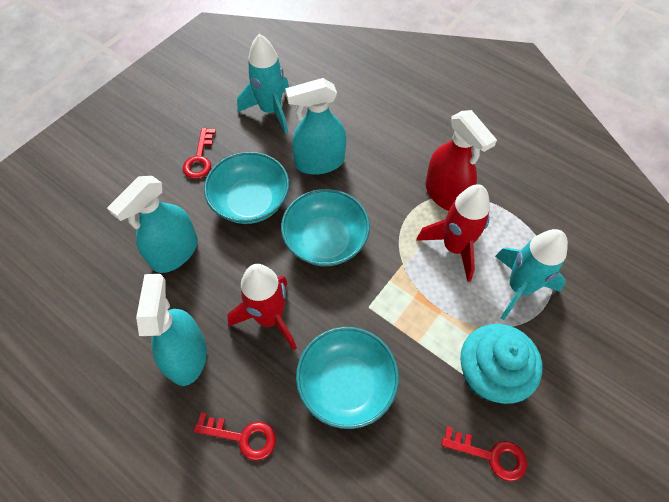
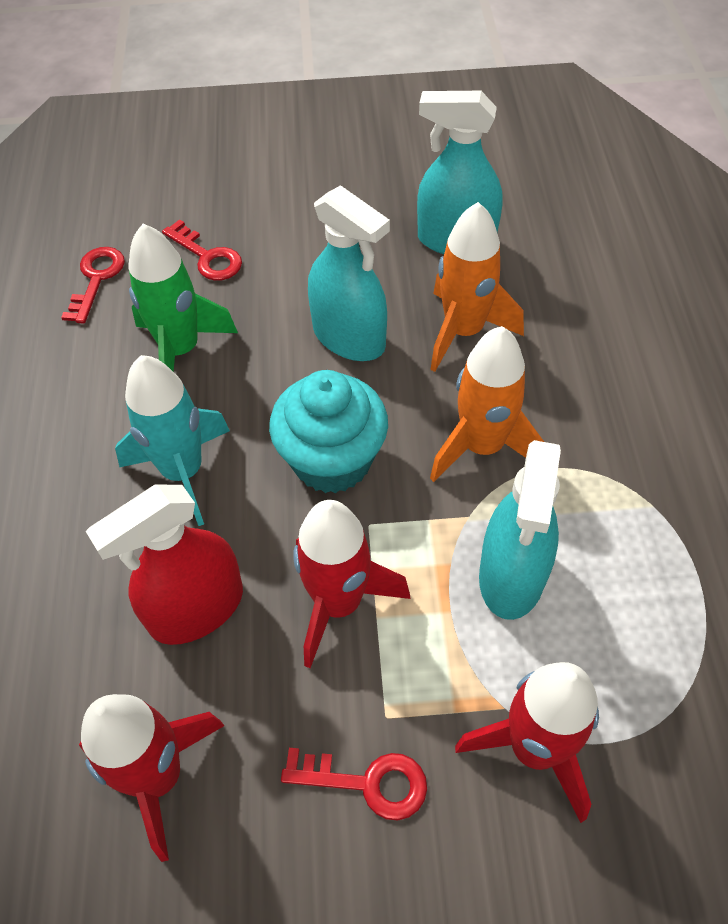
green rocket: 0 -> 1
orange rocket: 0 -> 2
red rocket: 2 -> 3
turquoise bowl: 3 -> 0
turquoise rocket: 2 -> 1

